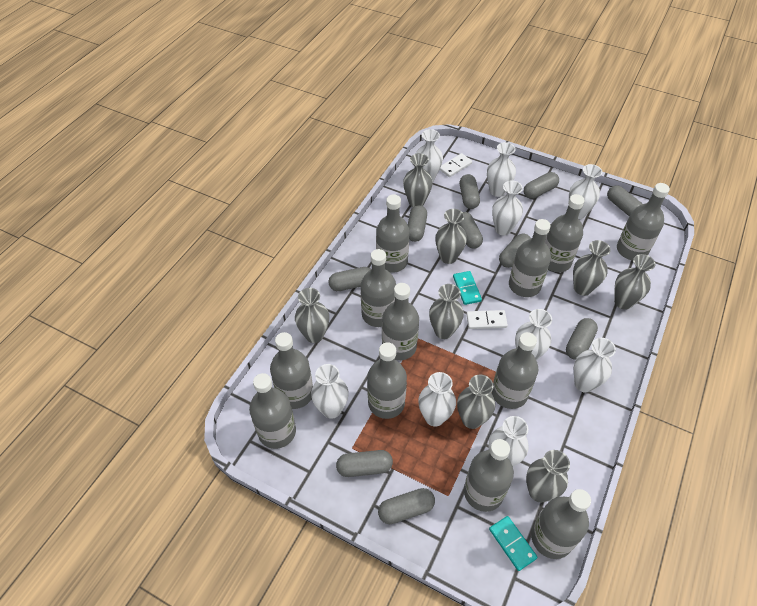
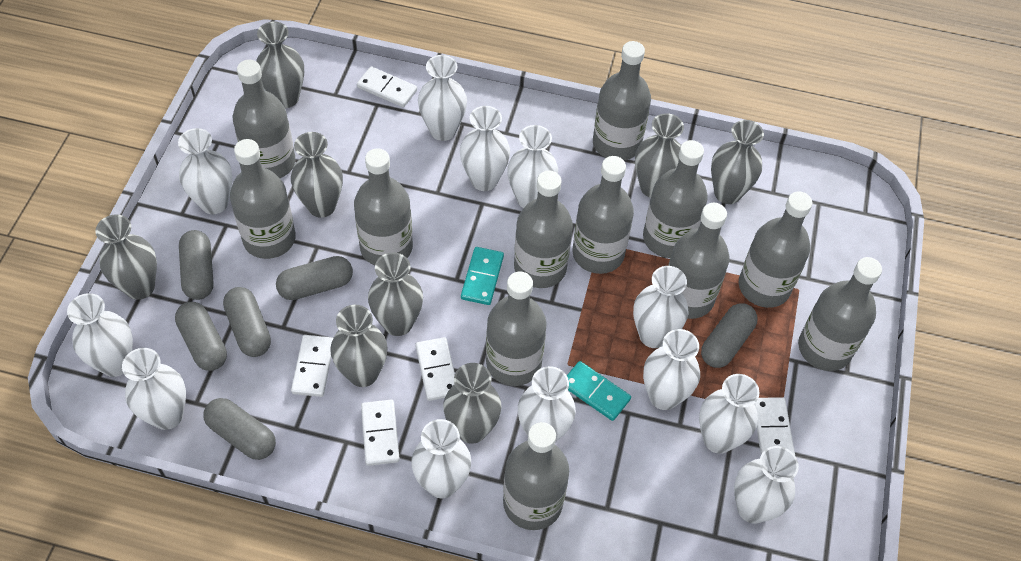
grey capsule: 10 -> 6
white domino: 2 -> 5
white vase: 9 -> 12

